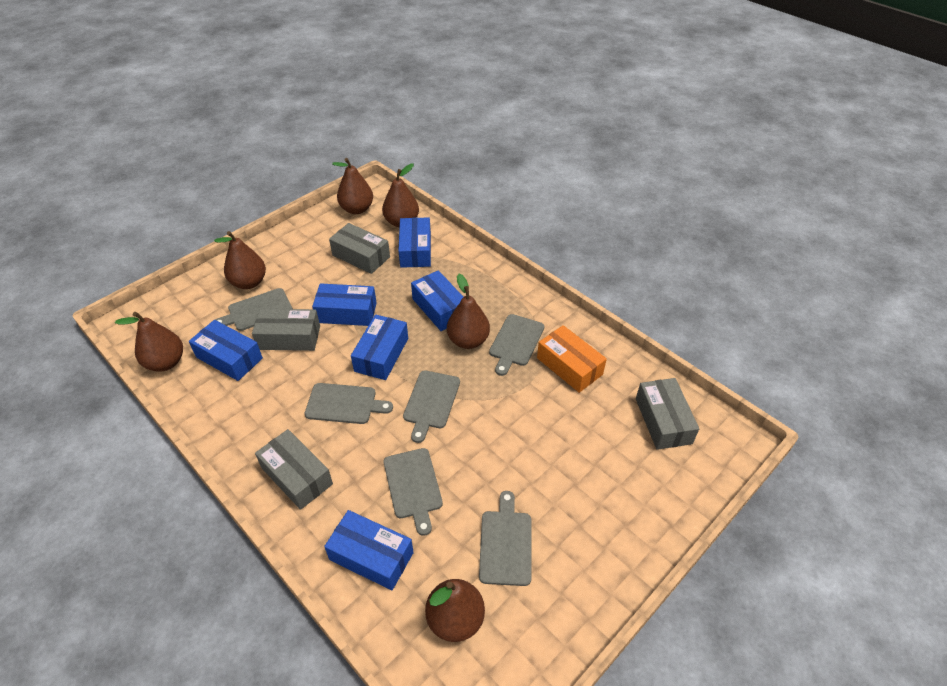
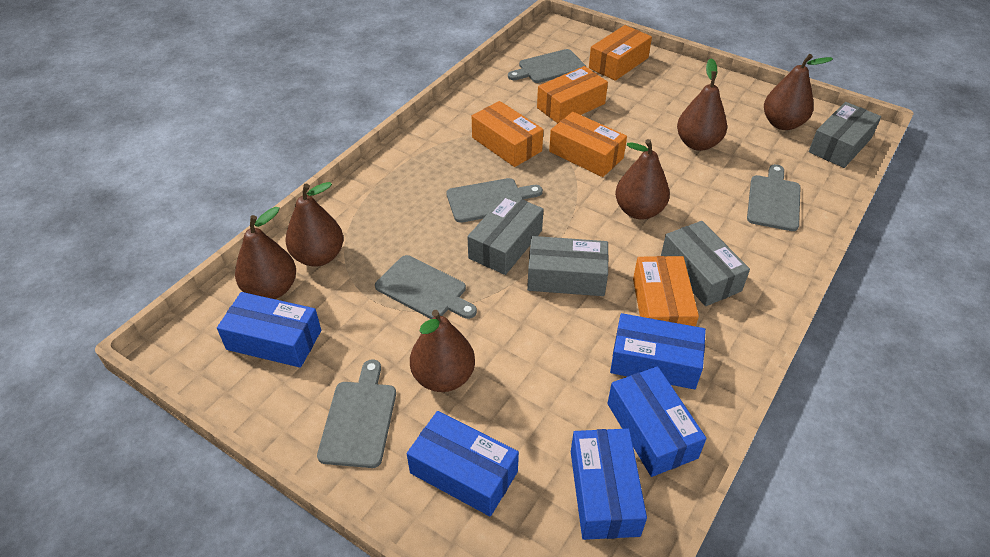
blue box: 6 -> 5
grey cutting board: 6 -> 5
orange box: 1 -> 5

